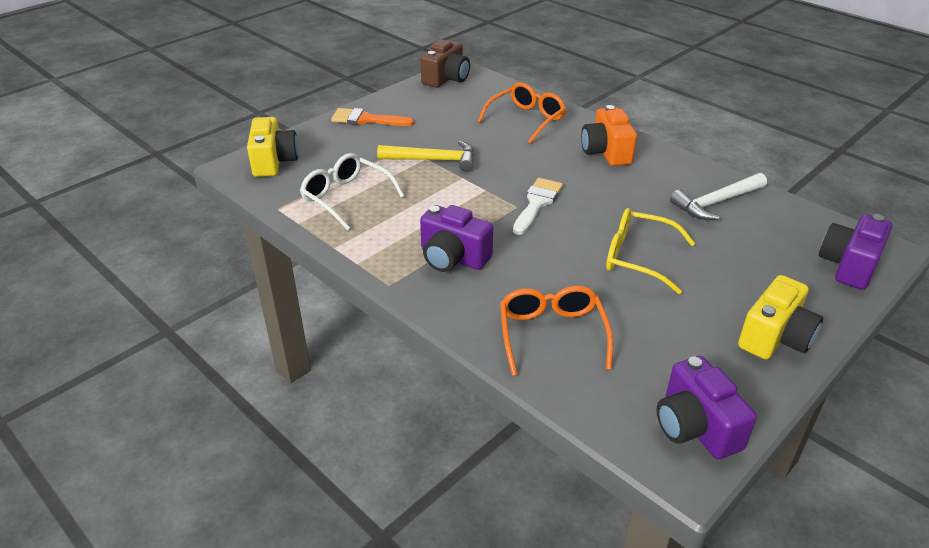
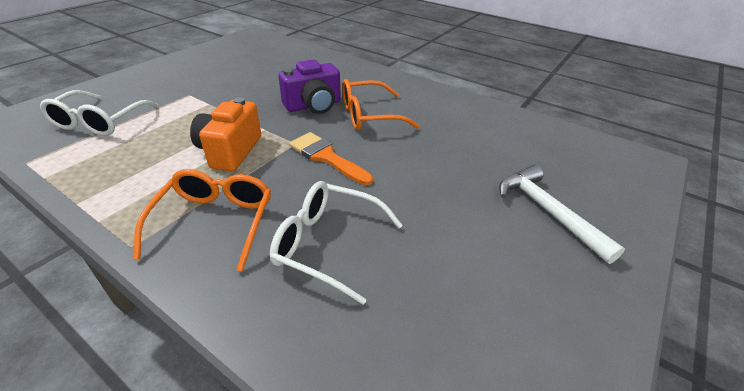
brown camera: 1 -> 0
purple camera: 3 -> 1
white brush: 1 -> 0
white glasses: 1 -> 2
yellow camera: 2 -> 0
yellow glasses: 1 -> 0
yellow hammer: 1 -> 0

